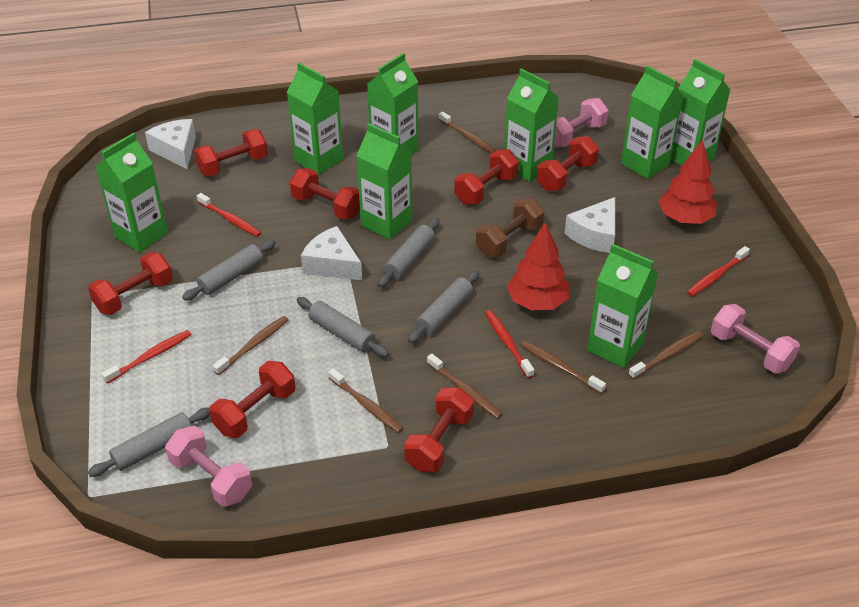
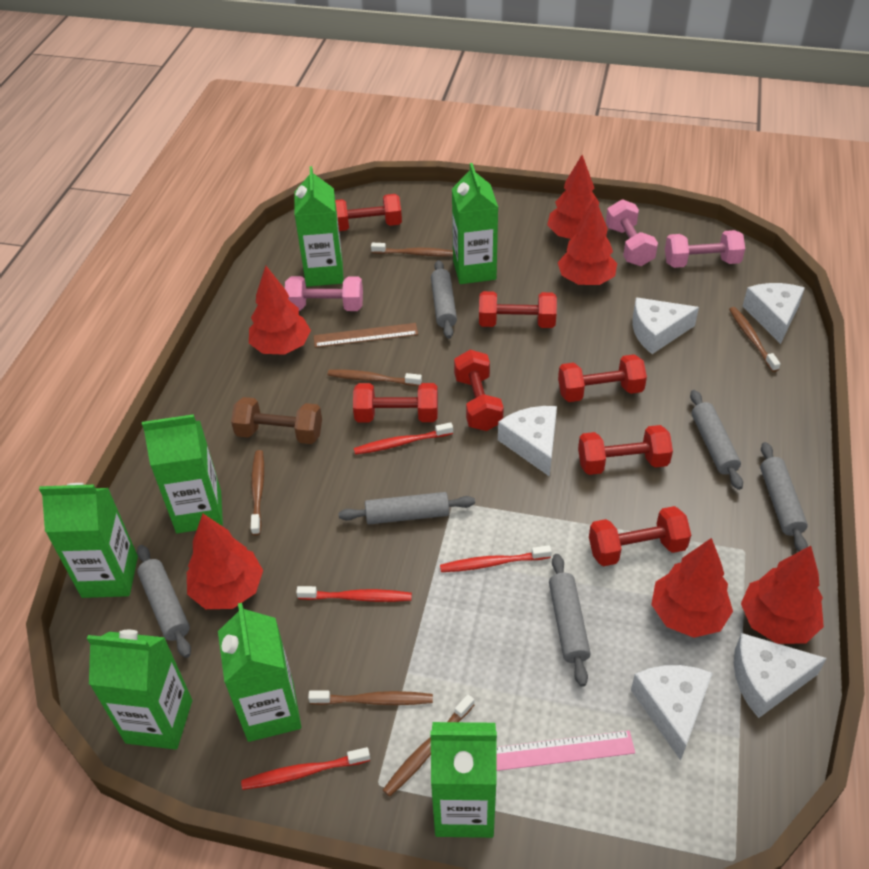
brown ruler: 0 -> 1
green carton: 8 -> 7
grey rolling pin: 5 -> 6
pink ruler: 0 -> 1
red tree: 2 -> 6
white cheese: 3 -> 5

